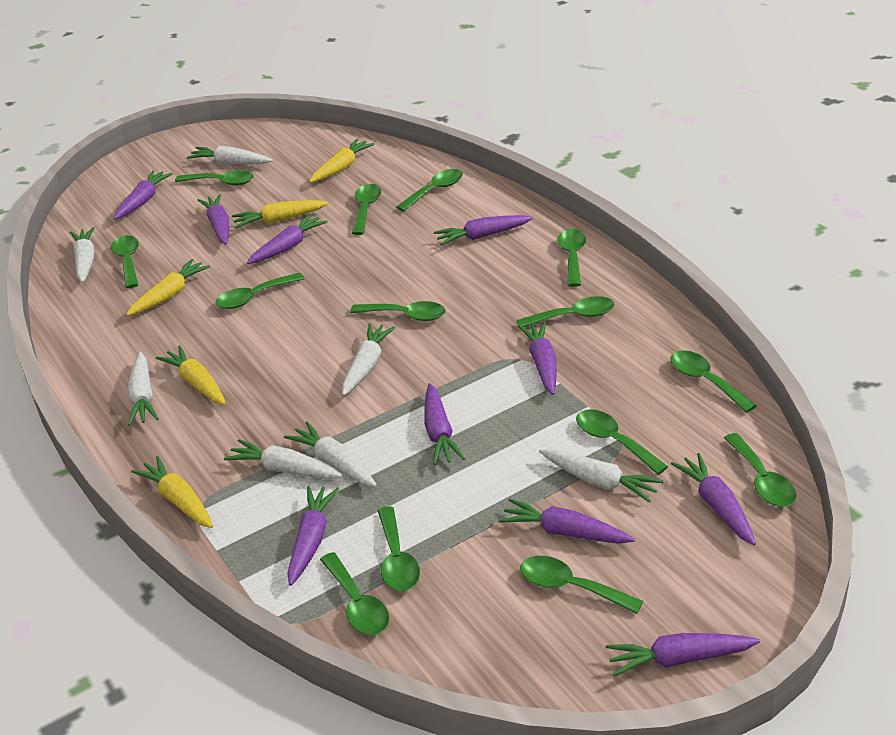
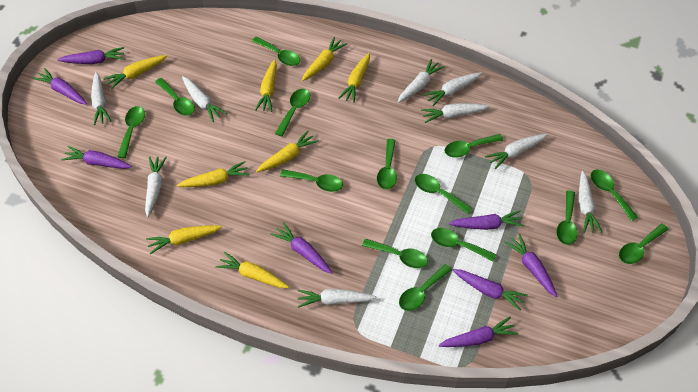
purple carrot: 10 -> 8
white carrot: 7 -> 9
yellow carrot: 5 -> 8

